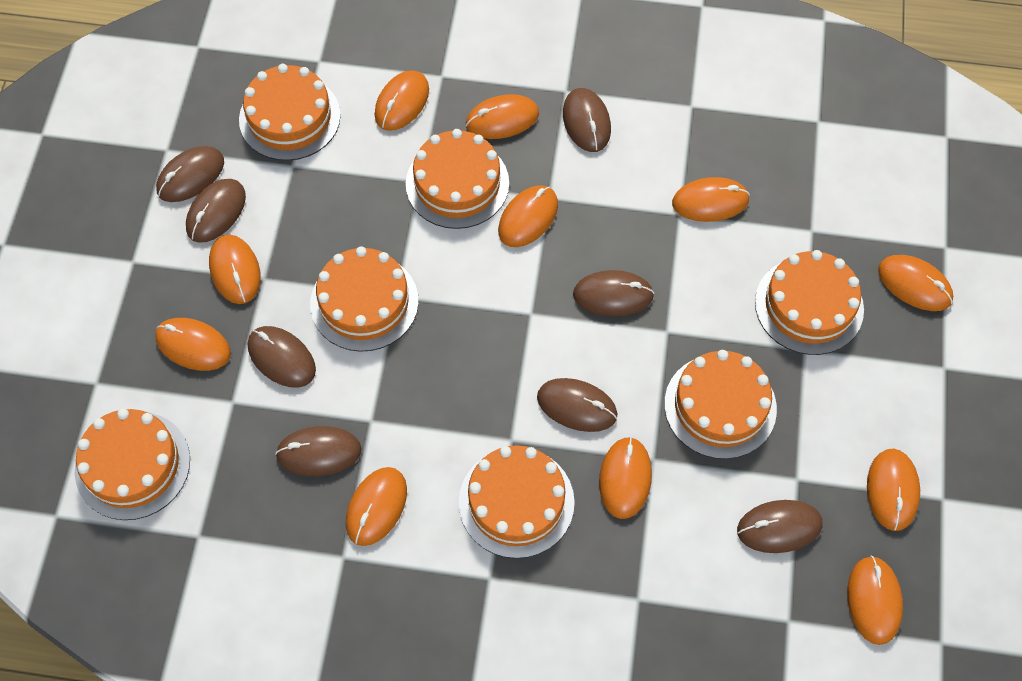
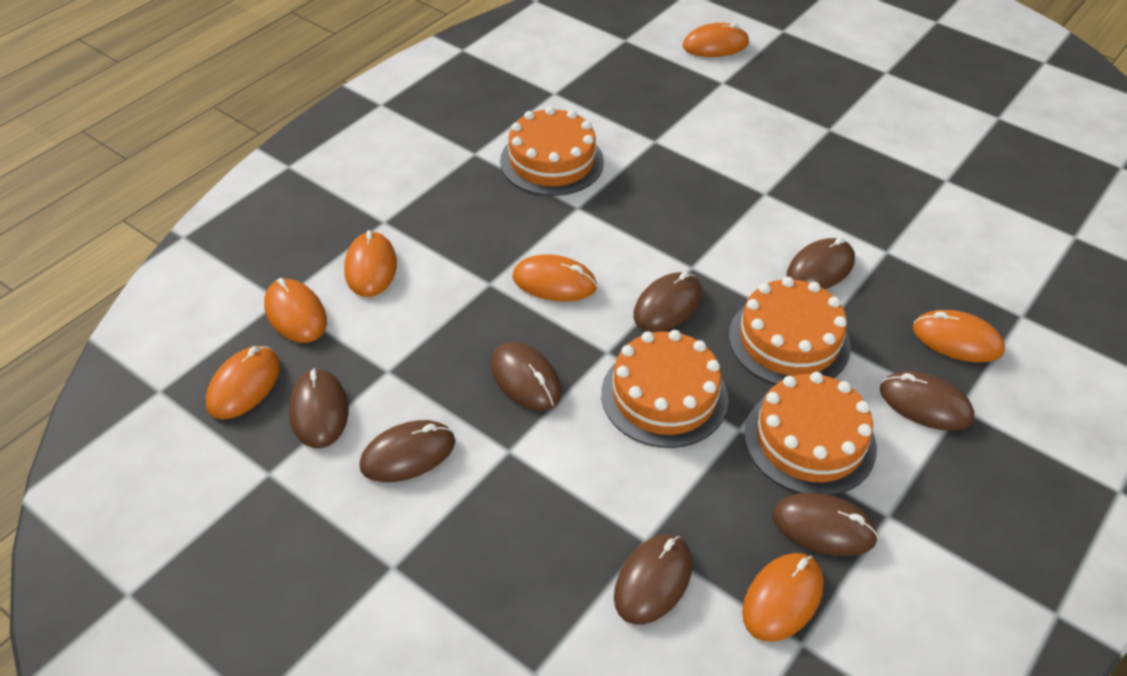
orange cake: 7 -> 4
orange mouse: 11 -> 7

